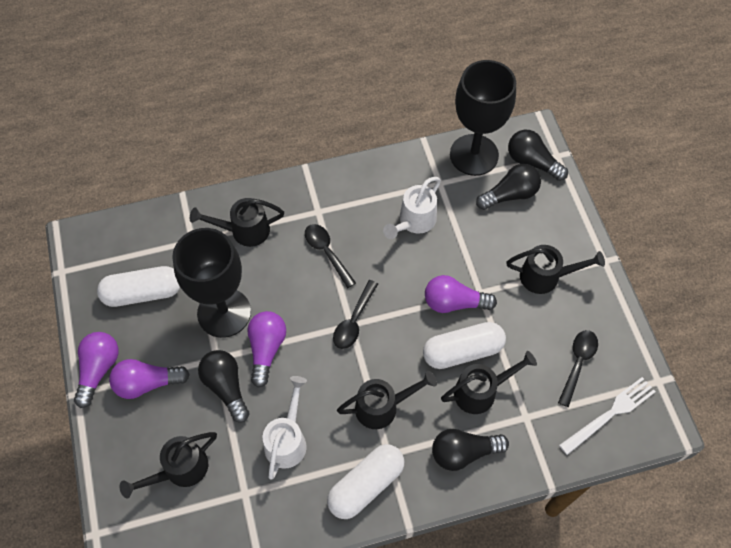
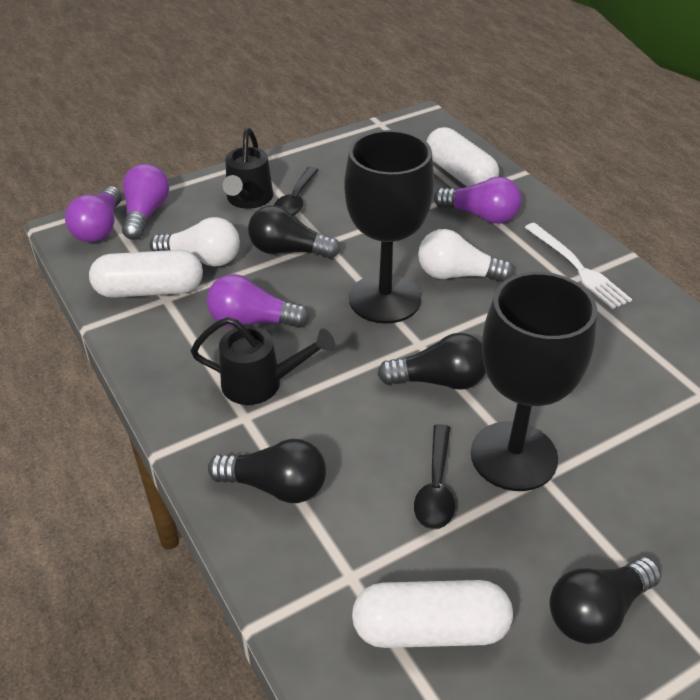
black spoon: 3 -> 2
black watering can: 5 -> 2
white light bulb: 0 -> 2
white watering can: 2 -> 0

